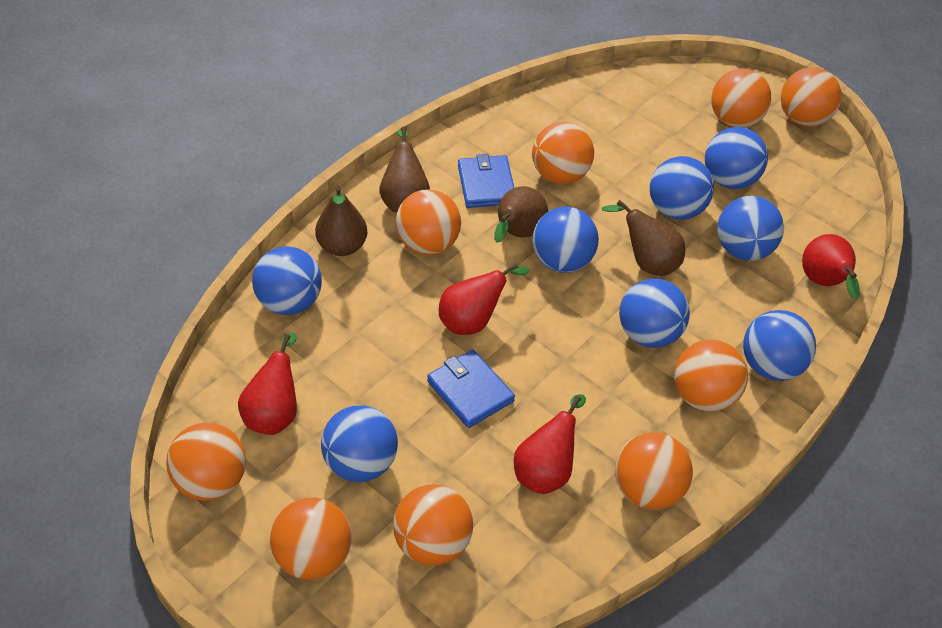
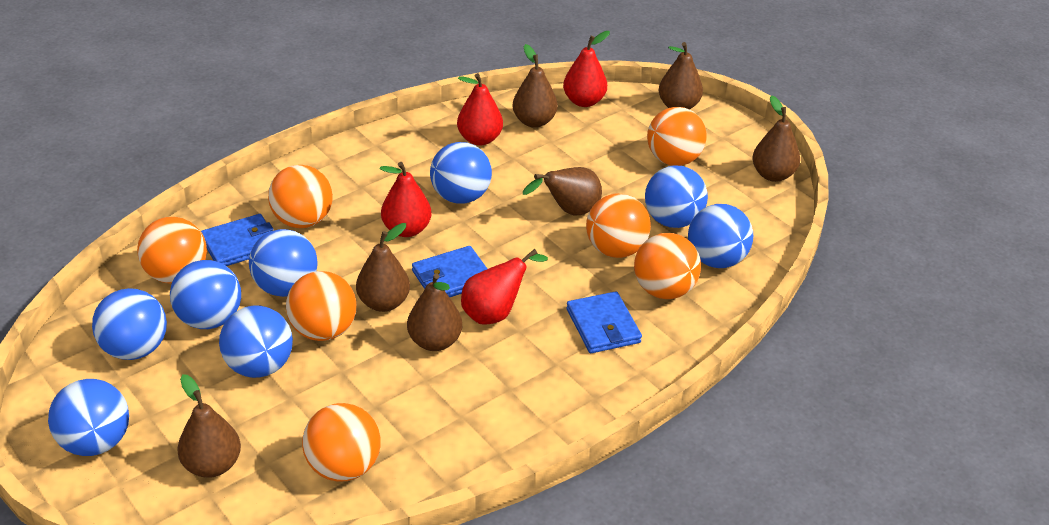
blue wallet: 2 -> 3
brown pear: 4 -> 7
orange ball: 9 -> 7

